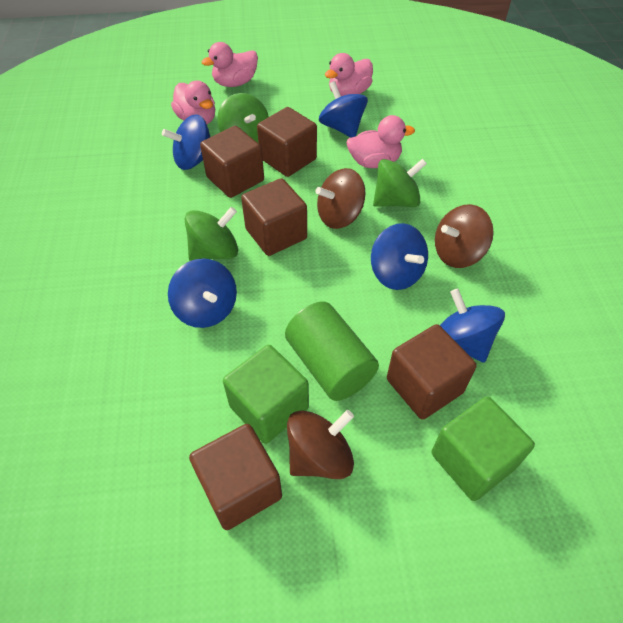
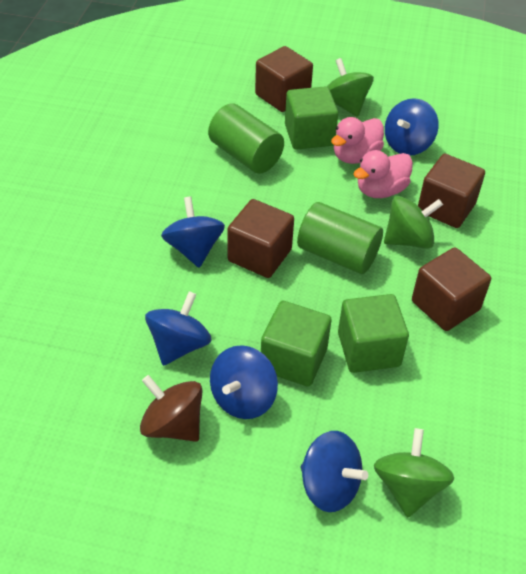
brown cube: 5 -> 4
brown spinning top: 3 -> 1
green cube: 2 -> 3
green cylinder: 1 -> 2
pink duck: 4 -> 2

